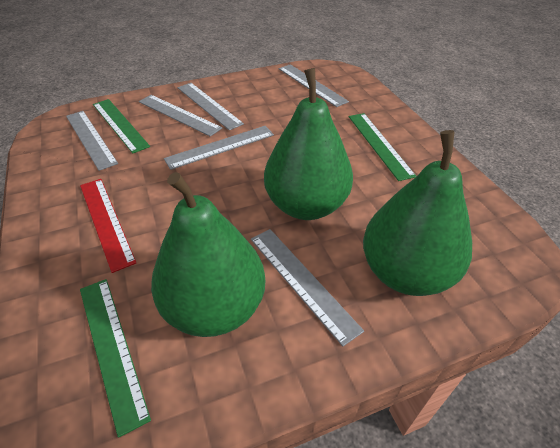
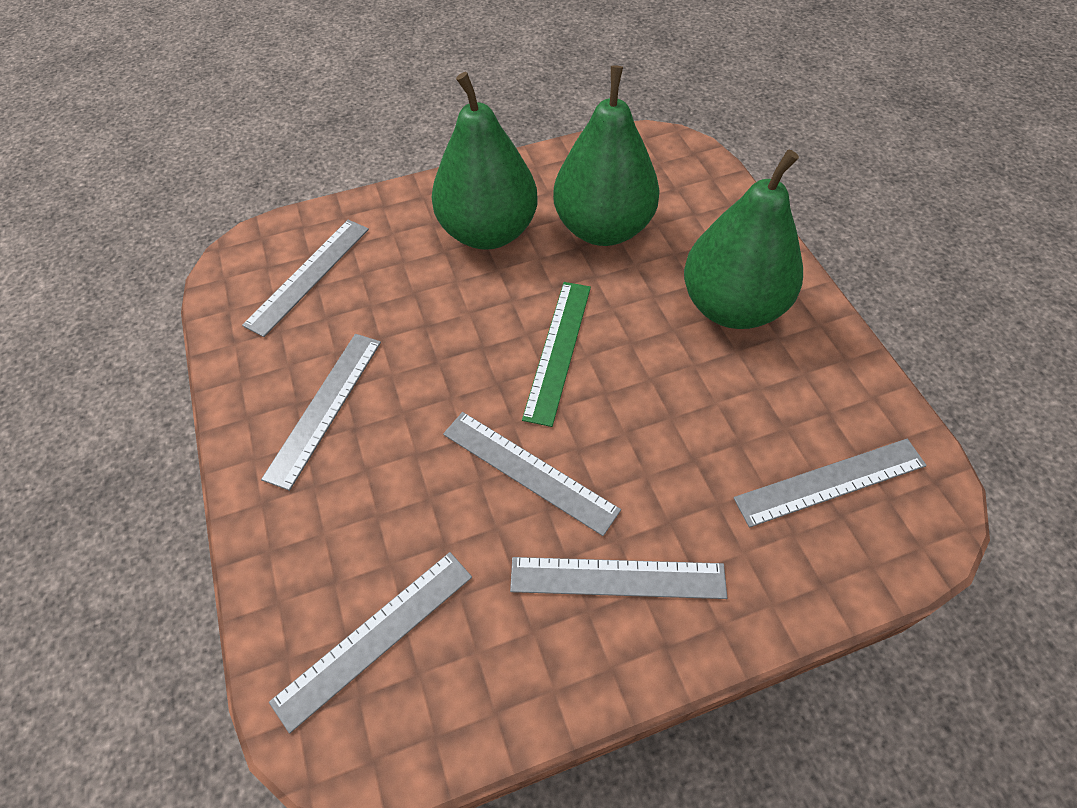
green ruler: 3 -> 1
red ruler: 1 -> 0

